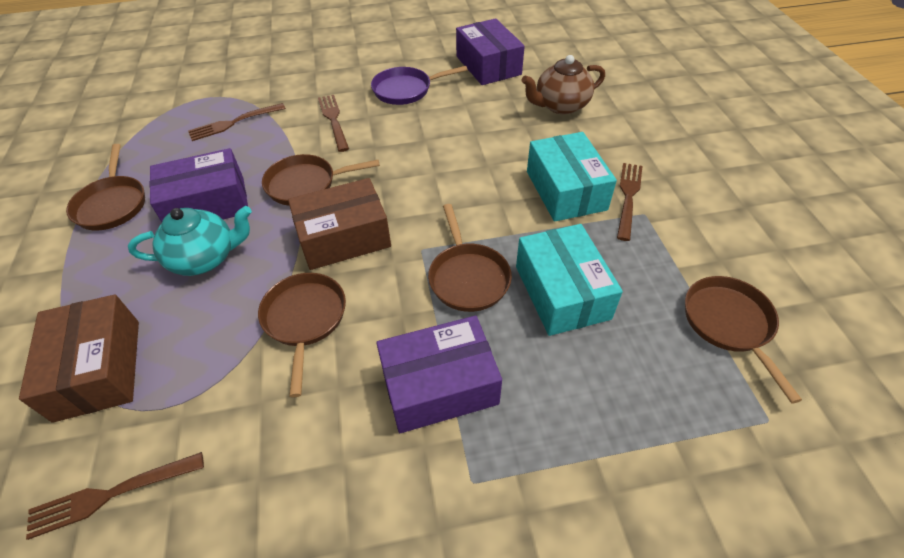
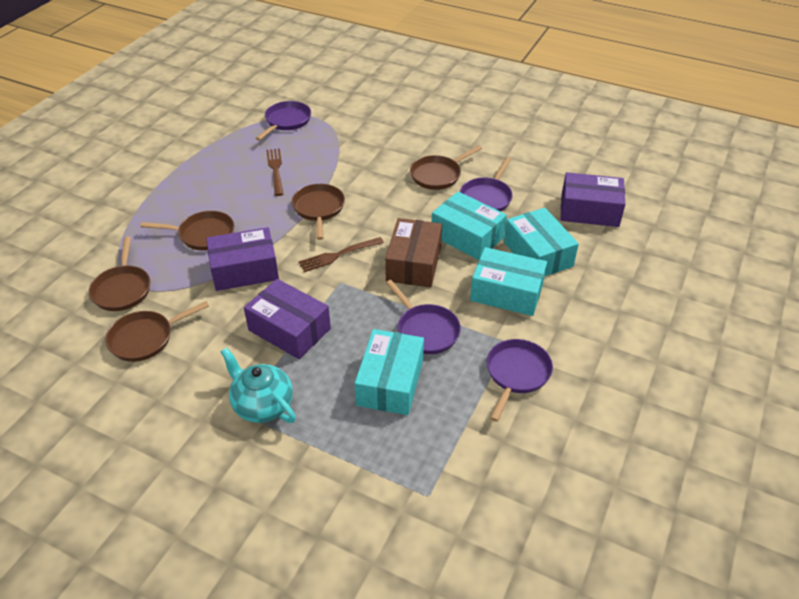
brown box: 2 -> 1
brown fork: 4 -> 2
brown teapot: 1 -> 0
purple pan: 1 -> 4
turquoise box: 2 -> 4

